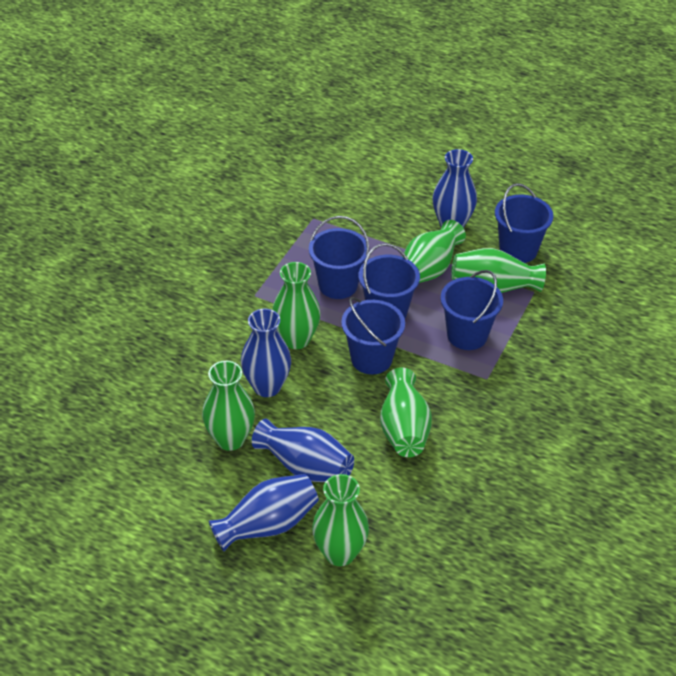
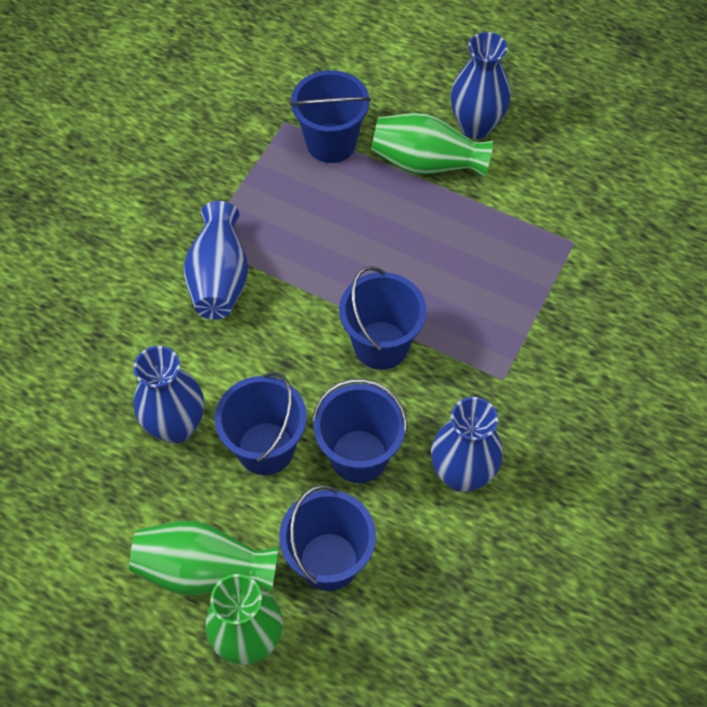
green vase: 6 -> 3

